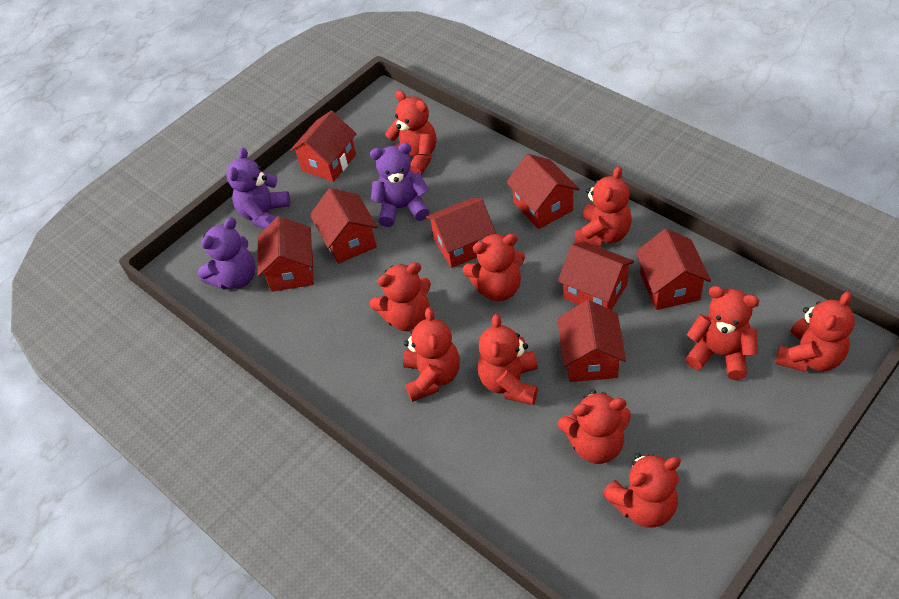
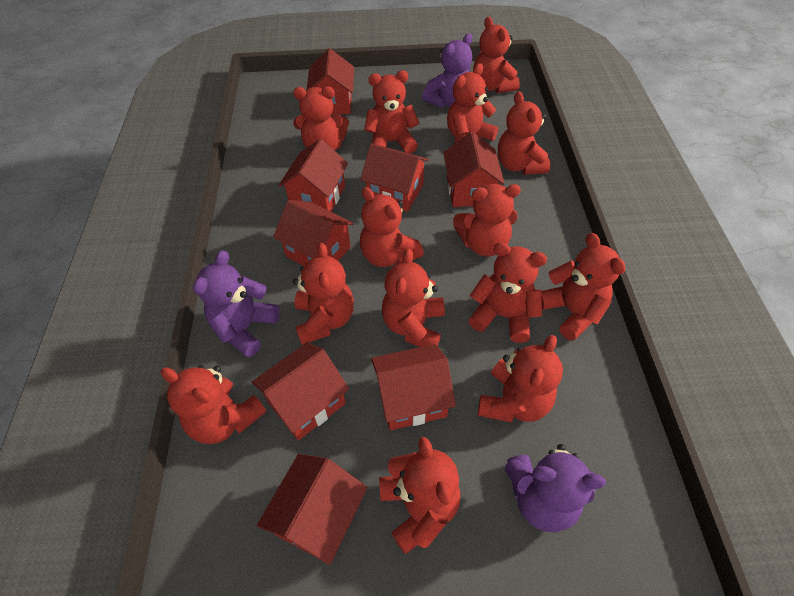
red teddy bear: 10 -> 14

